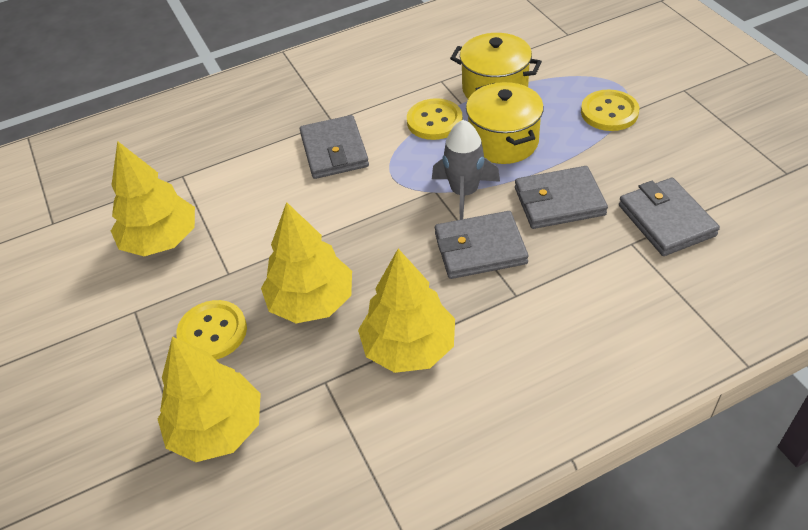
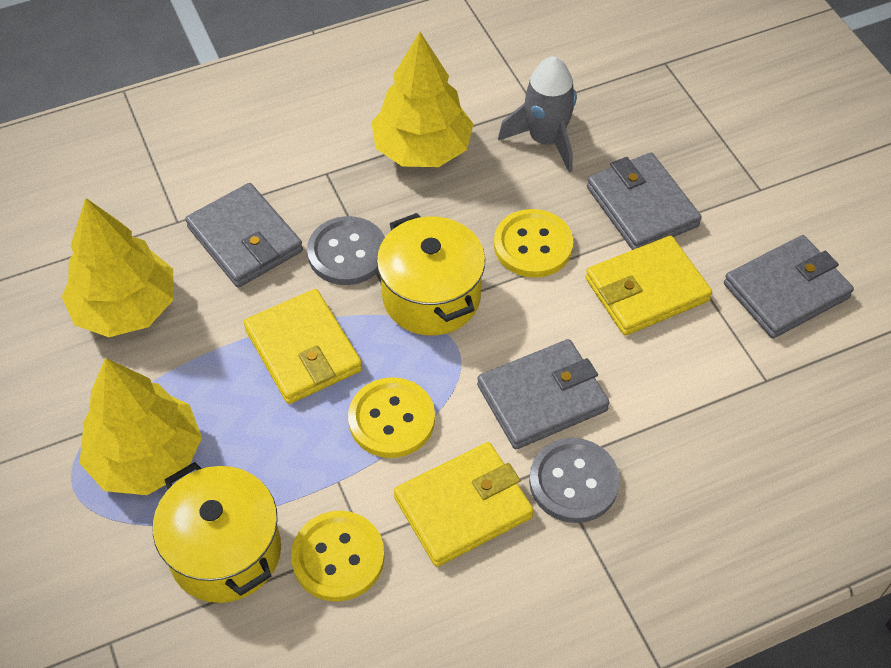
grey button: 0 -> 2
yellow tree: 4 -> 3
yellow wallet: 0 -> 3

